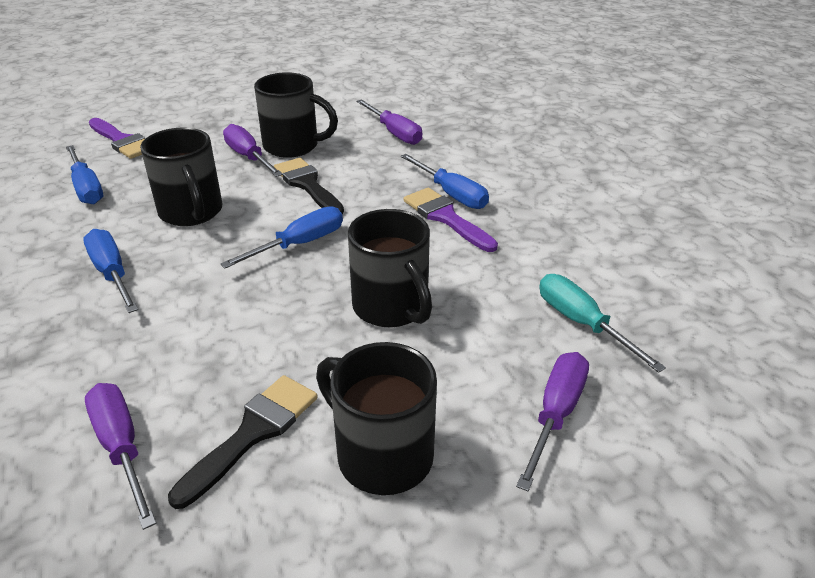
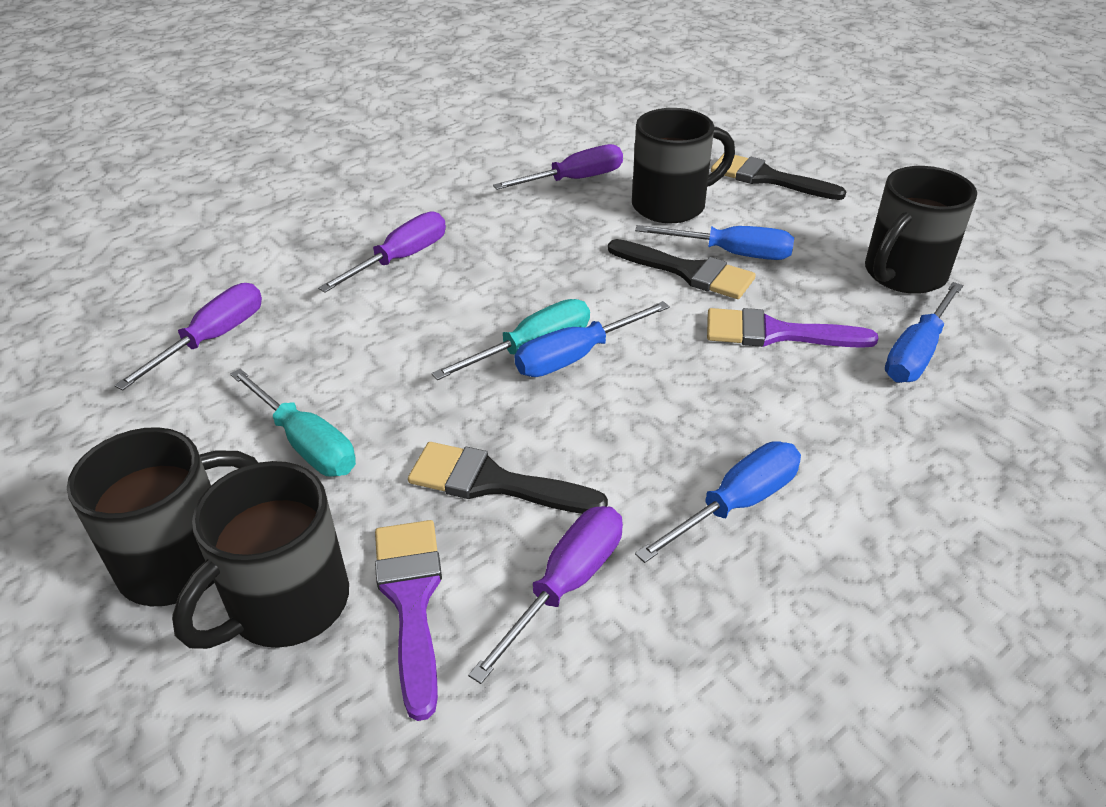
black brush: 2 -> 3
turquoise screwdriver: 1 -> 2

